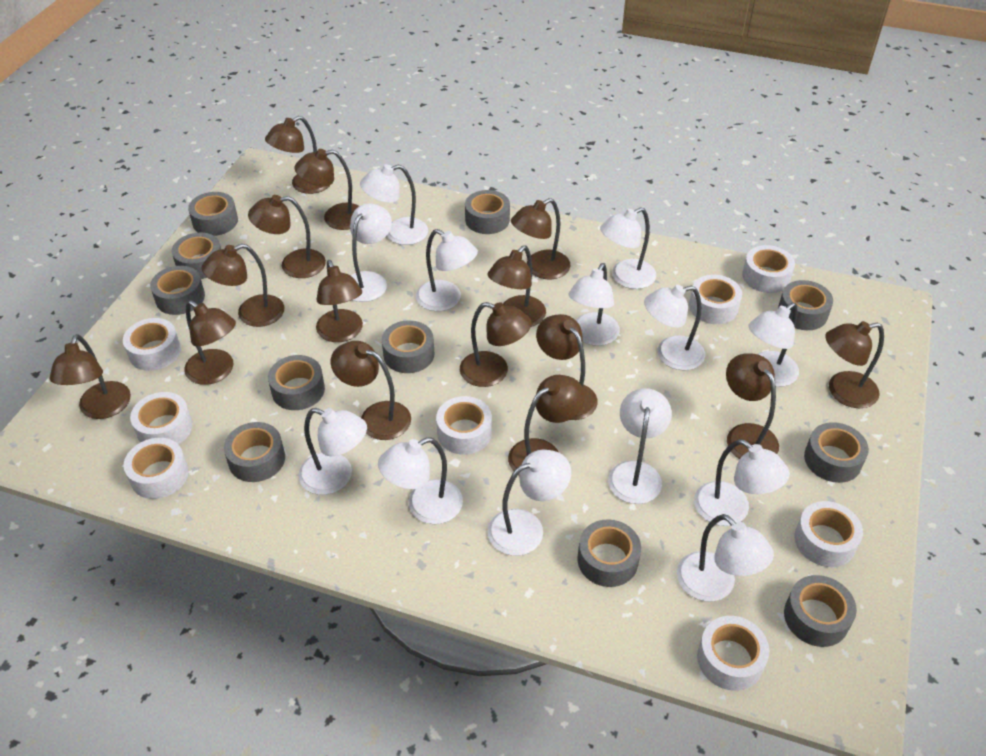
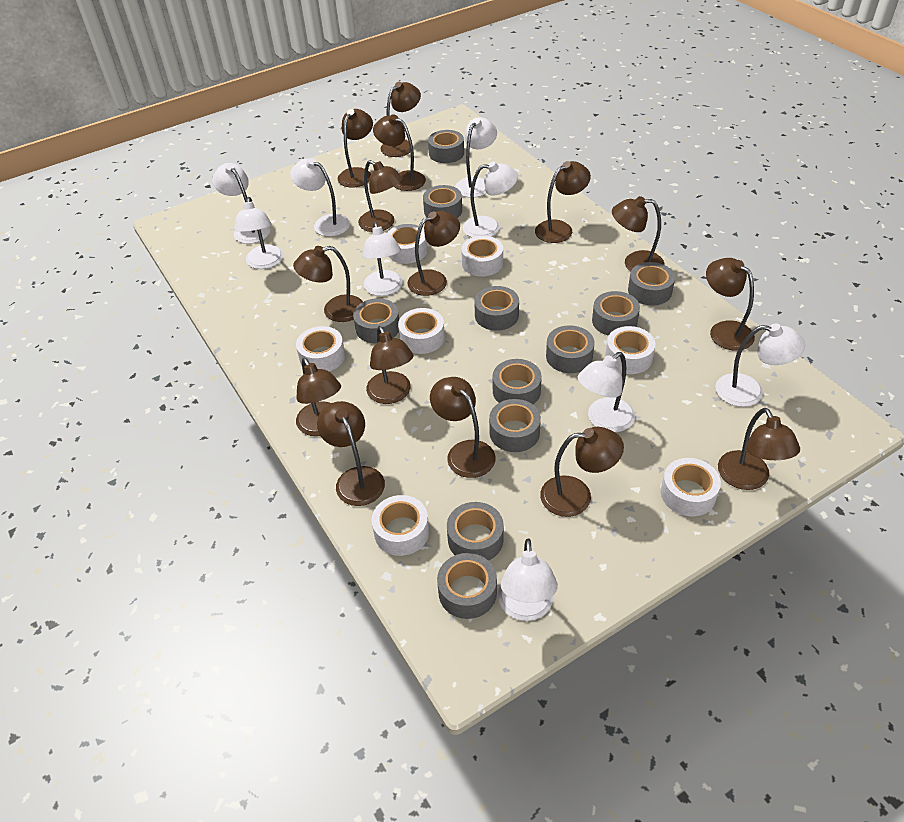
white lamp: 13 -> 9
white tape: 8 -> 7

